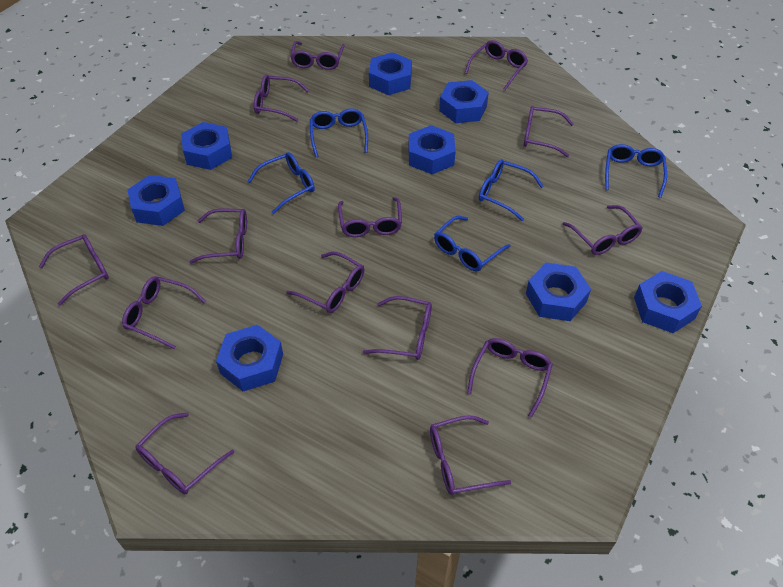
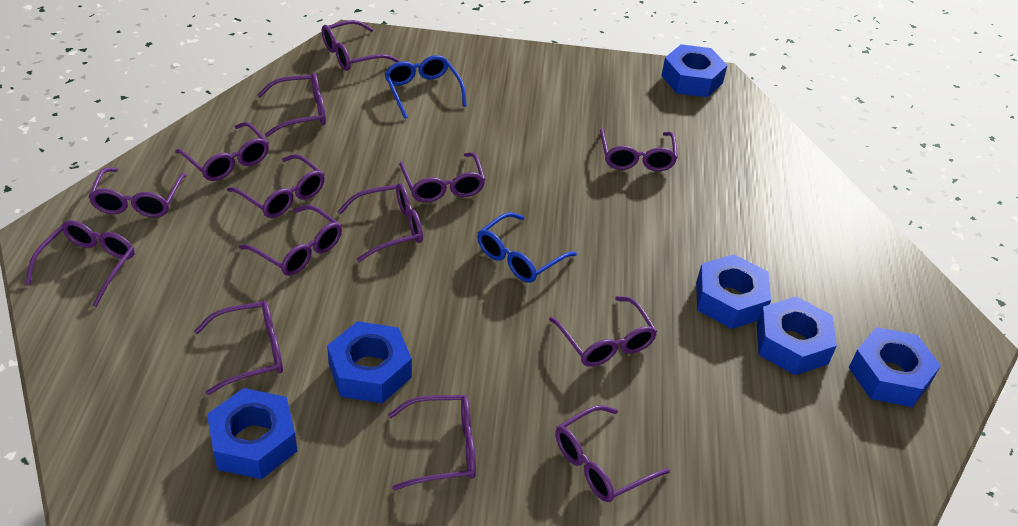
blue glasses: 5 -> 2
blue nut: 8 -> 6

